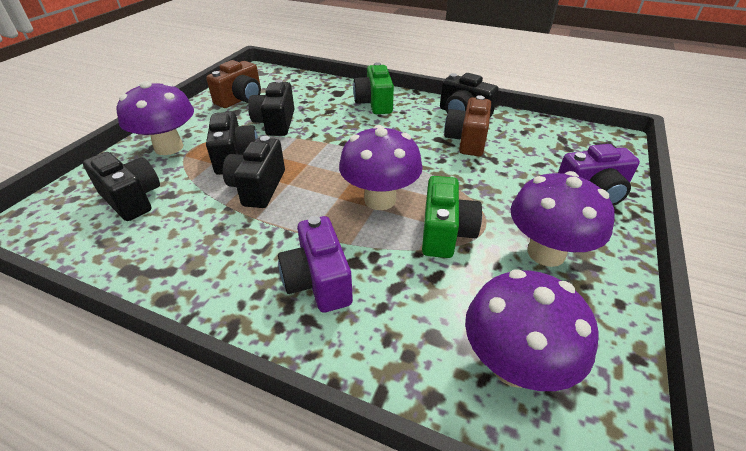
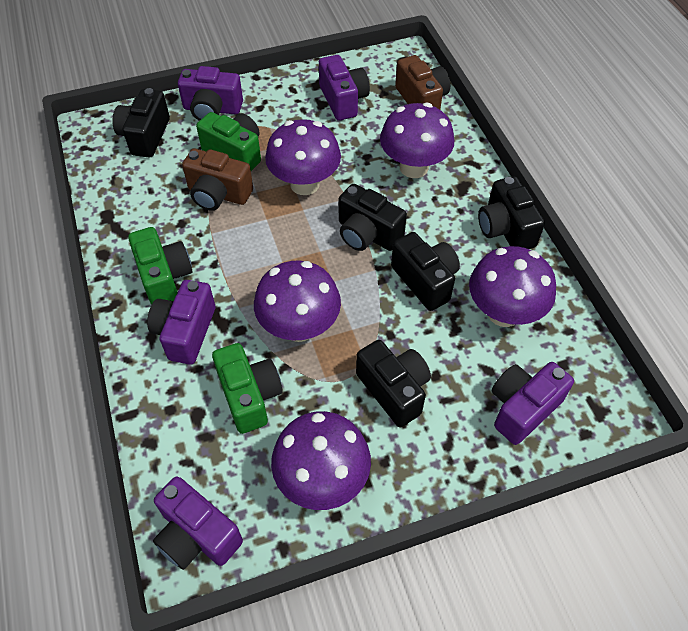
green camera: 2 -> 3
purple camera: 2 -> 5
purple mushroom: 4 -> 5

